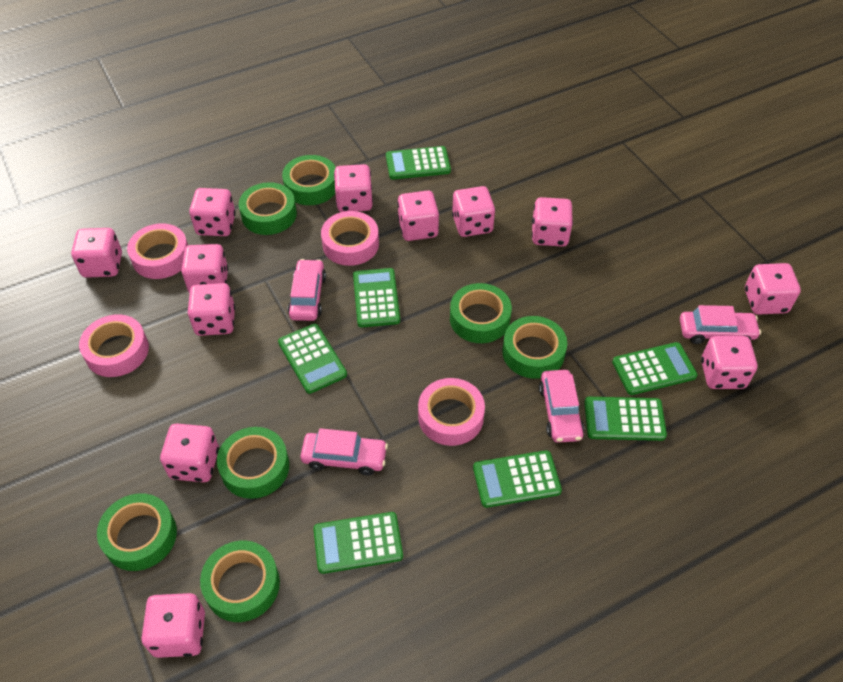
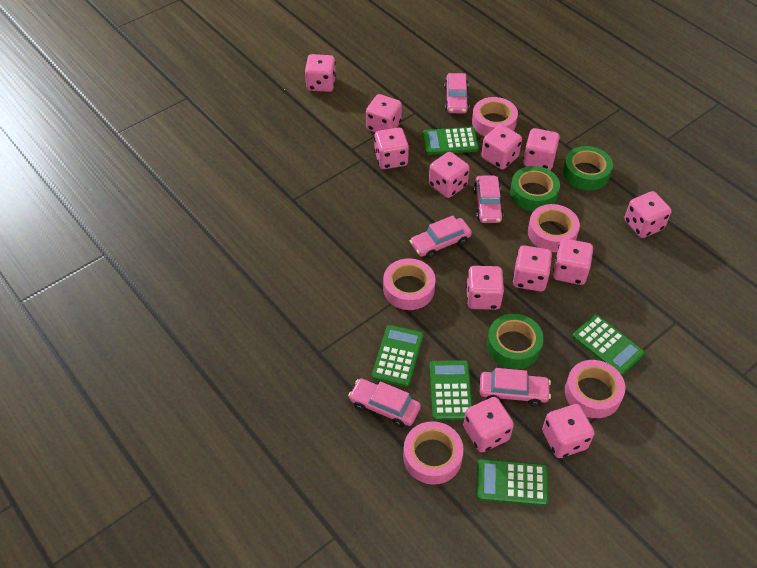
green calculator: 7 -> 5
green tape: 7 -> 3
pink car: 4 -> 5
pink tape: 4 -> 5

